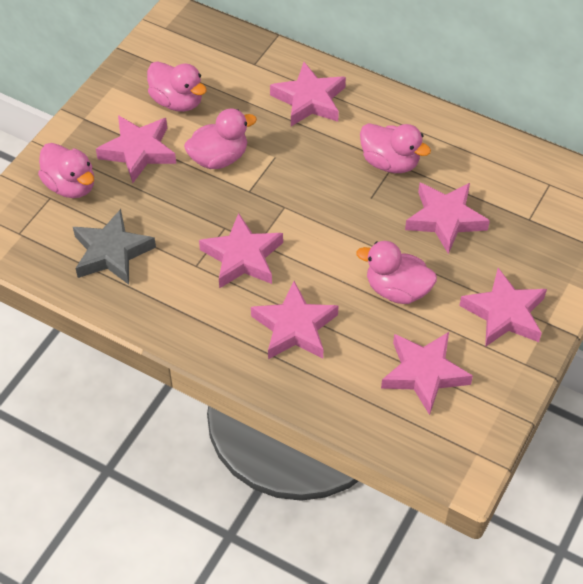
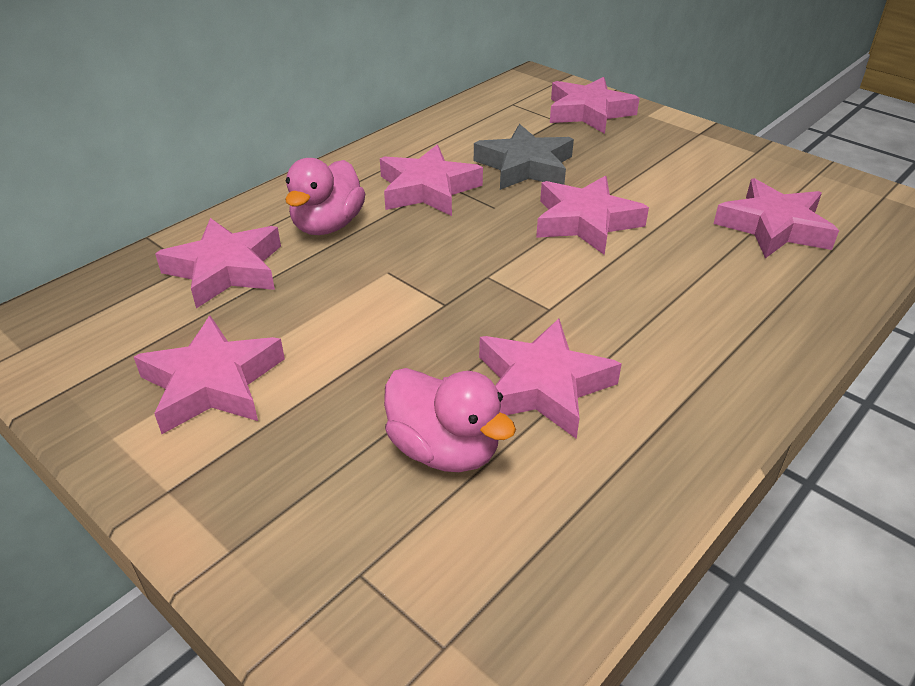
pink duck: 5 -> 2

